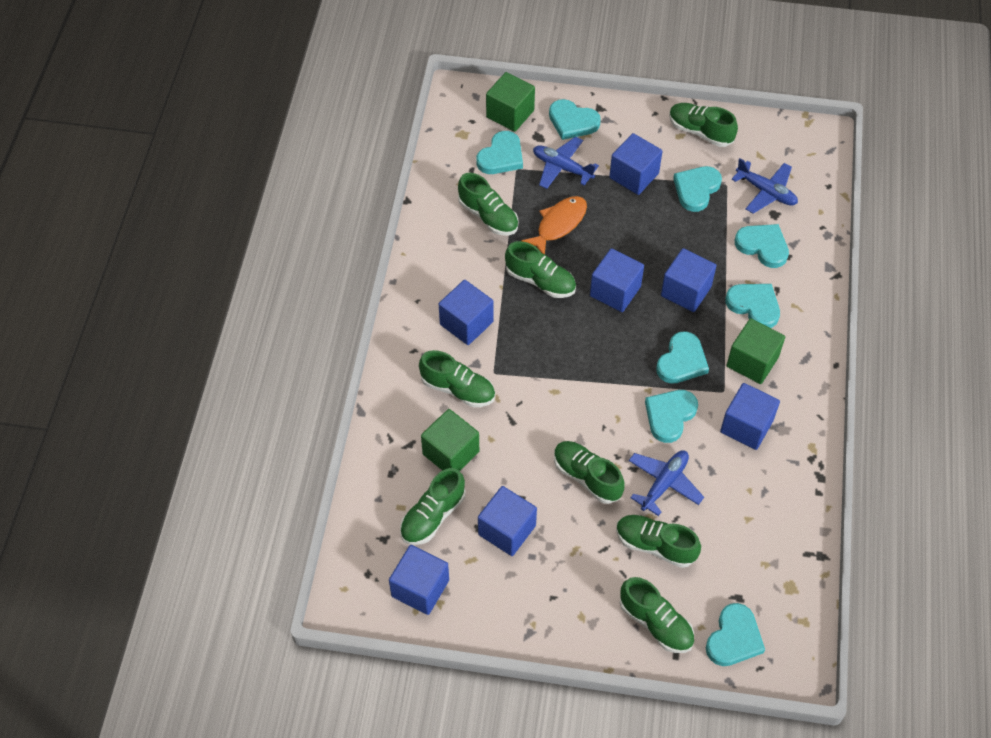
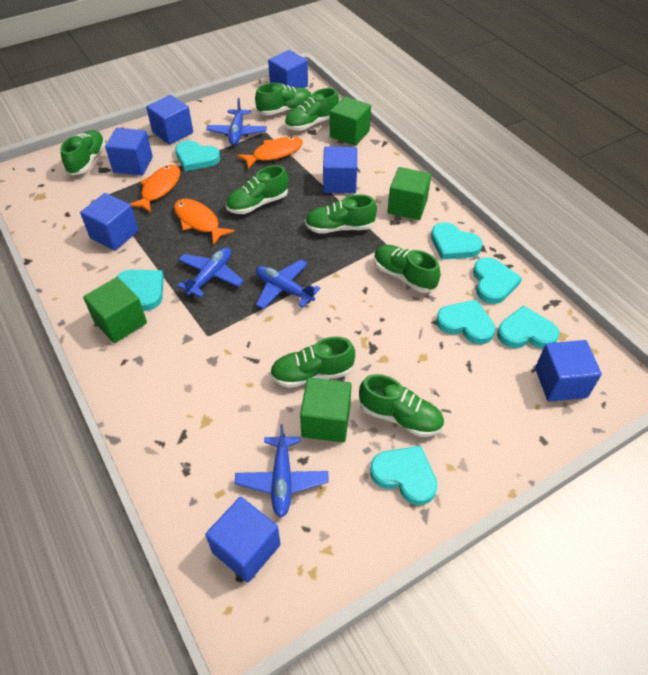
blue plane: 3 -> 4
green cube: 3 -> 4
orange fish: 1 -> 3
turquoise heart: 8 -> 7

